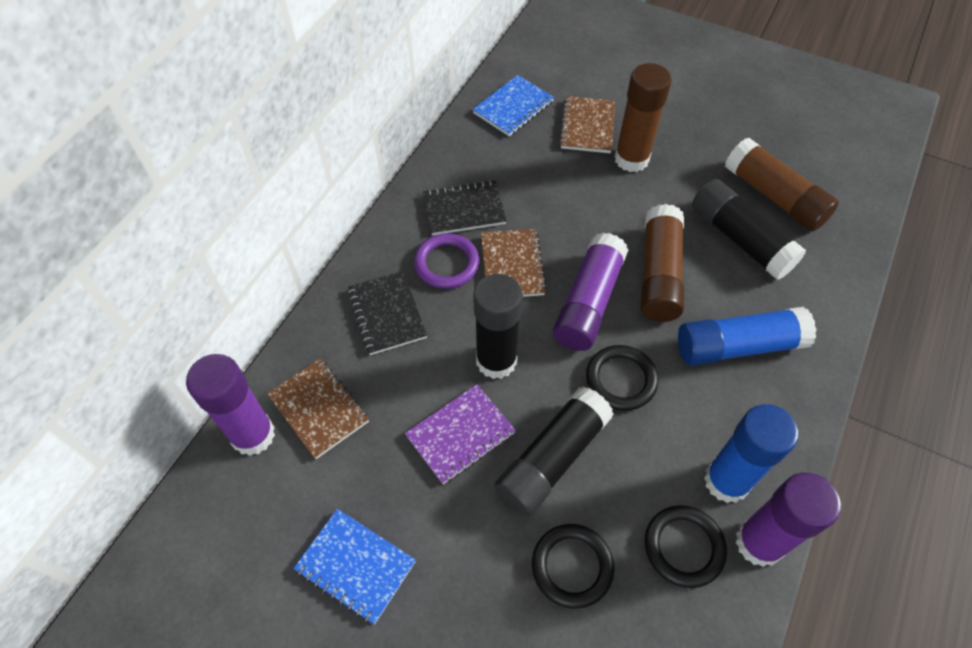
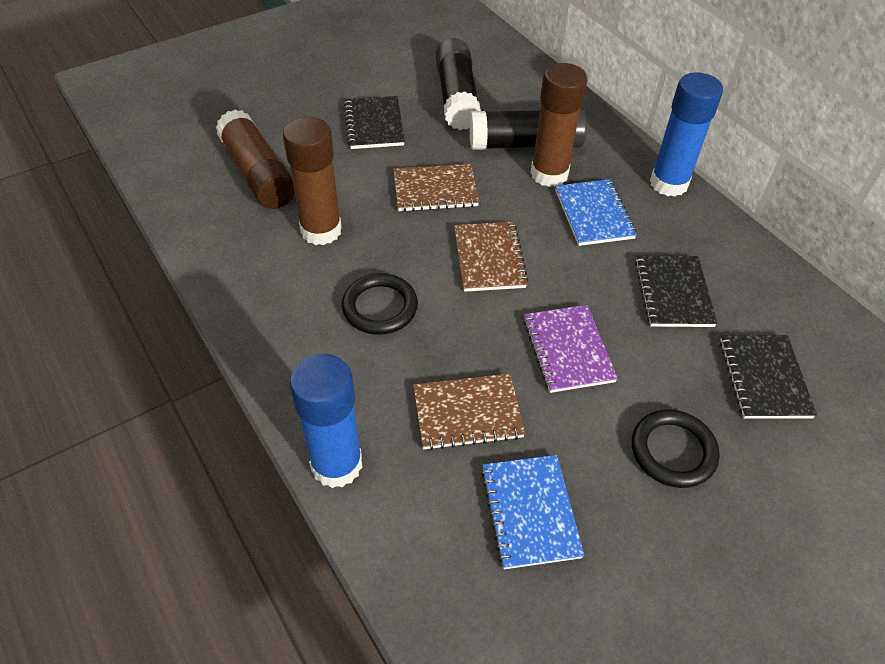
black glue stick: 3 -> 2
black notebook: 2 -> 3
black ring: 3 -> 2
purple glue stick: 3 -> 0
purple ring: 1 -> 0

